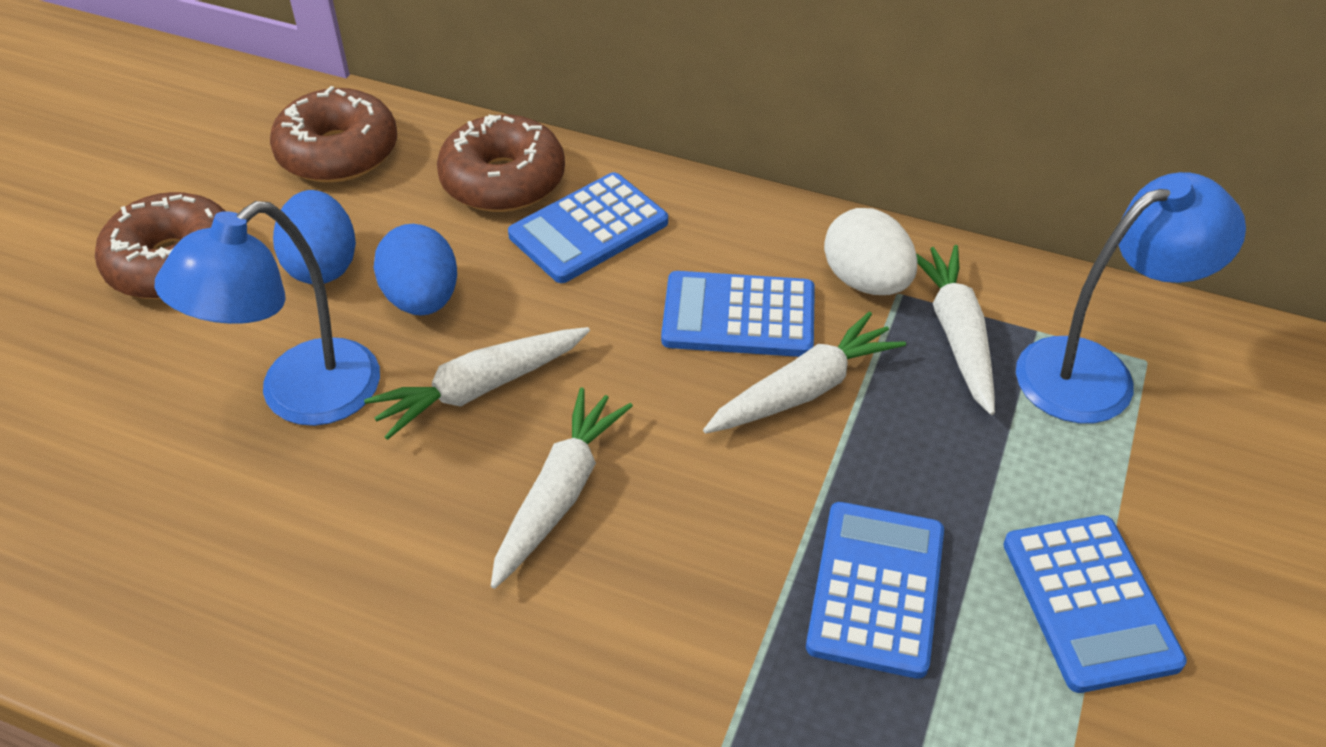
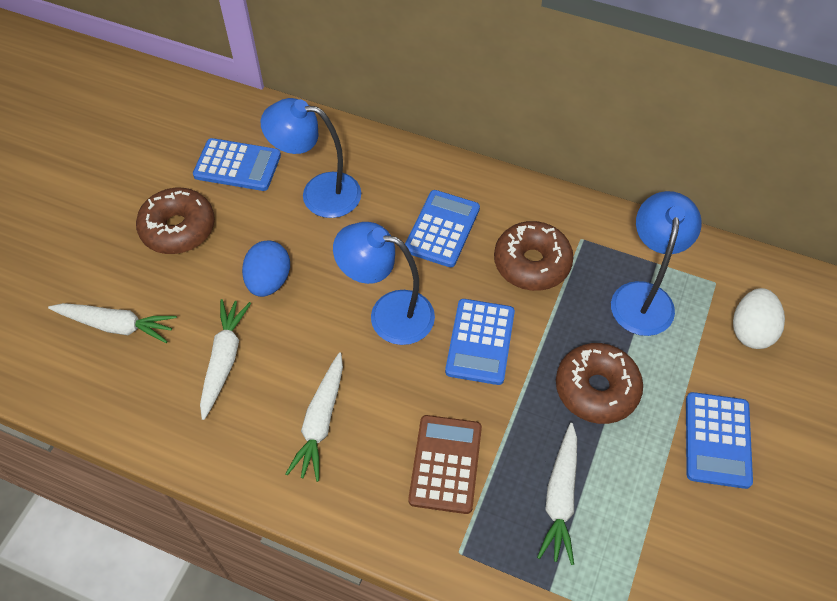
blue egg: 2 -> 1
blue lamp: 2 -> 3
brown calculator: 0 -> 1

